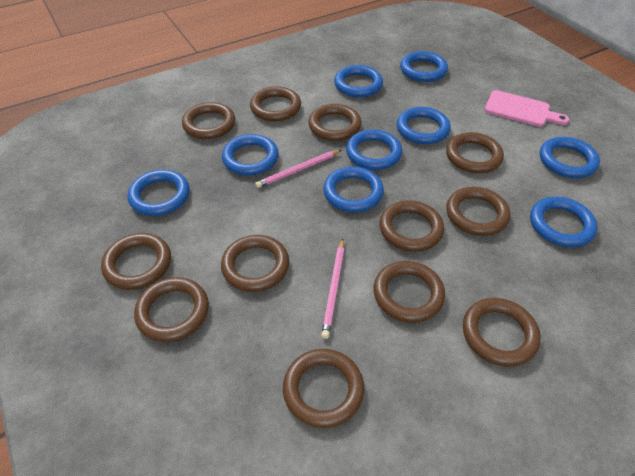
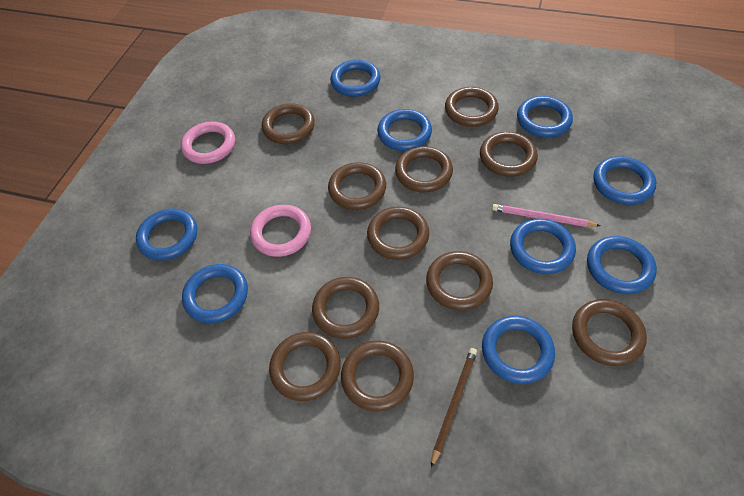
brown pencil: 0 -> 1
brown ring: 12 -> 11
pink cutting board: 1 -> 0
pink pencil: 2 -> 1
pink ring: 0 -> 2

